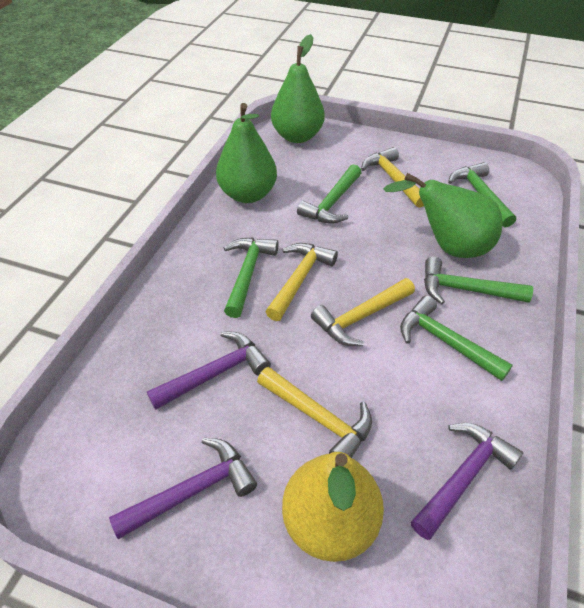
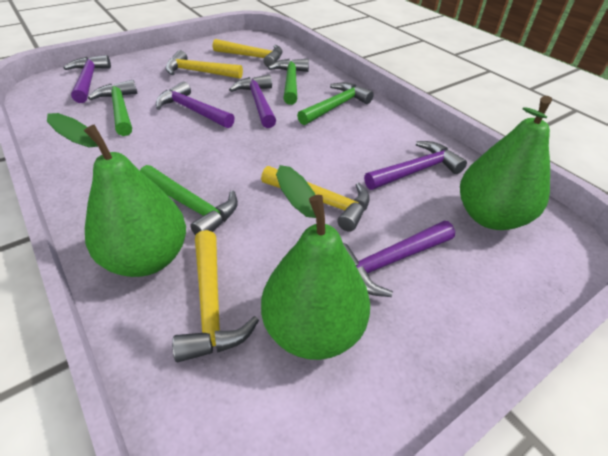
green hammer: 5 -> 4
purple hammer: 3 -> 5
yellow pear: 1 -> 0

